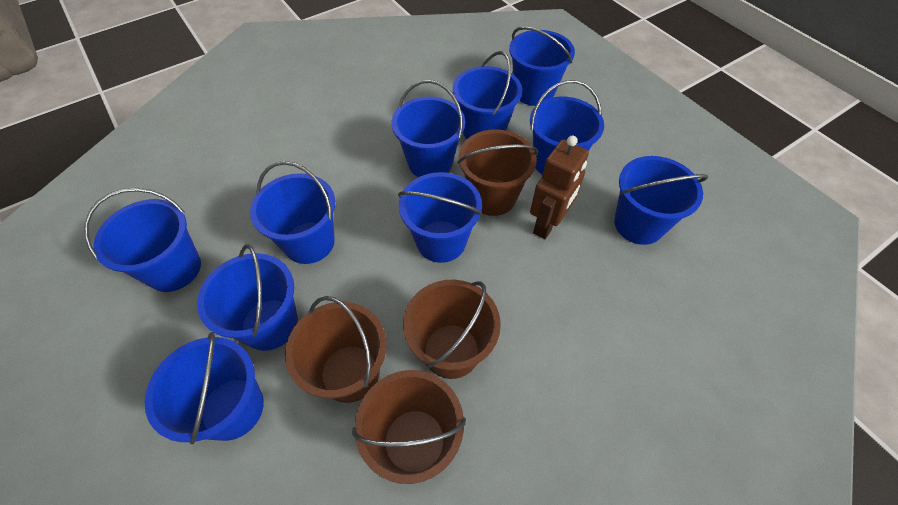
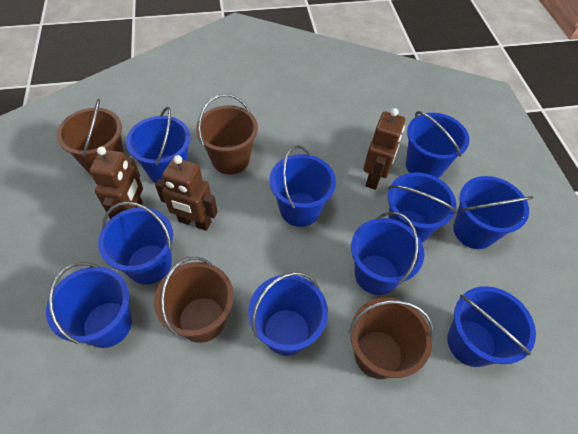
brown robot: 1 -> 3

